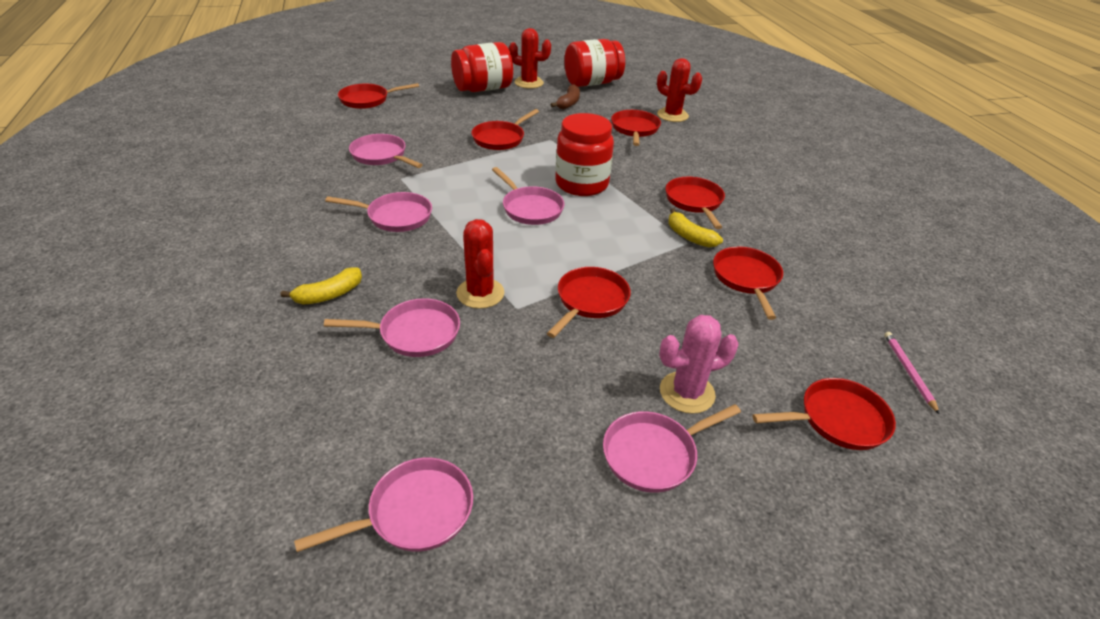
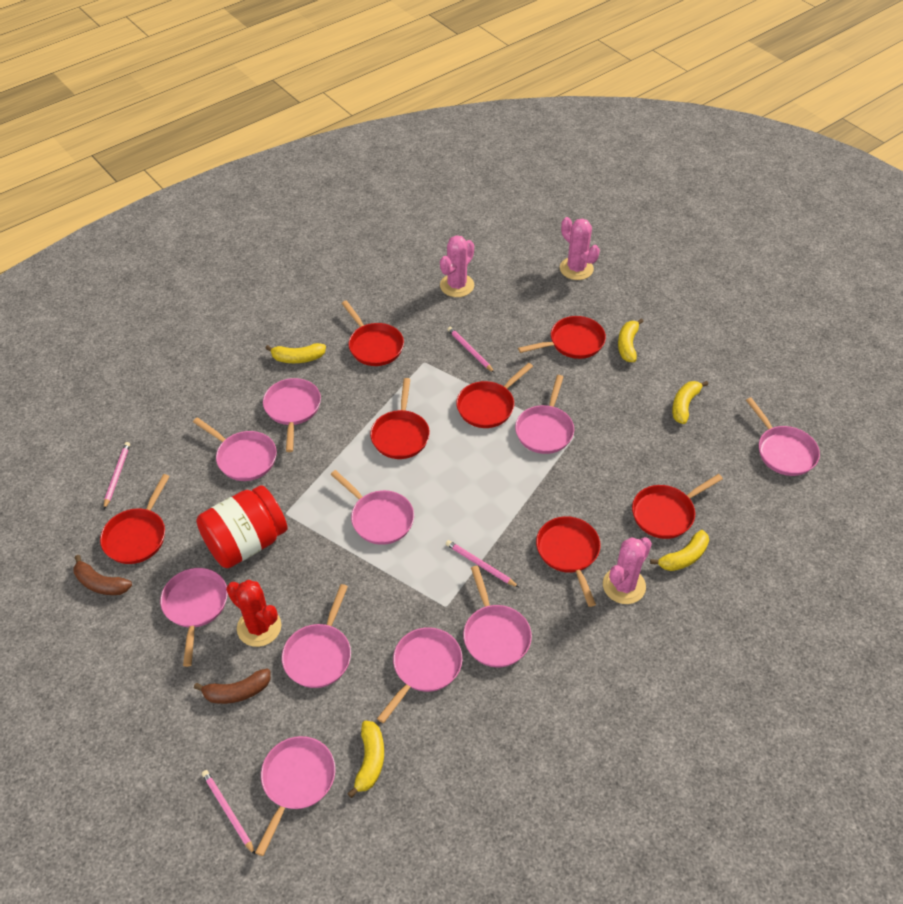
brown banana: 1 -> 2
pink cactus: 1 -> 3
pink pan: 6 -> 10
pink pencil: 1 -> 4
red cactus: 3 -> 1
red jar: 3 -> 1
yellow banana: 2 -> 5

